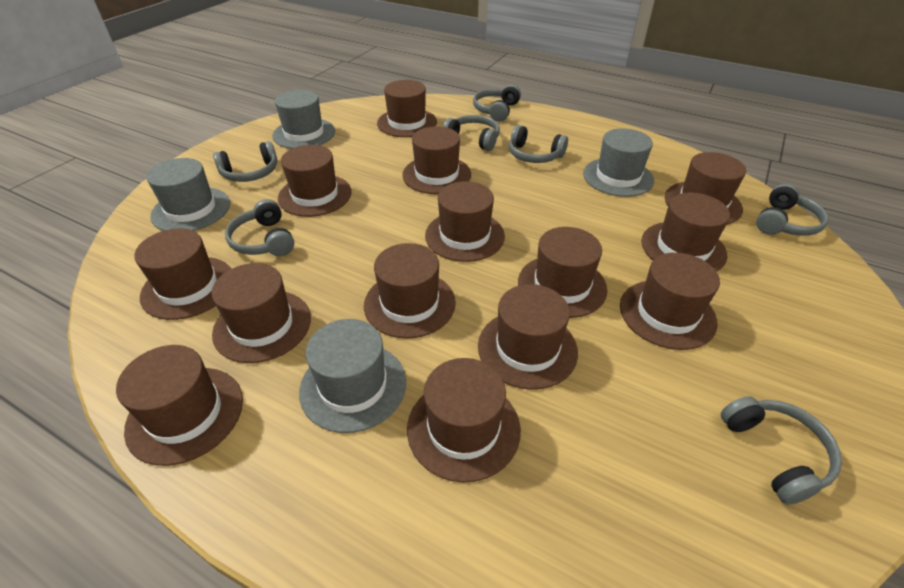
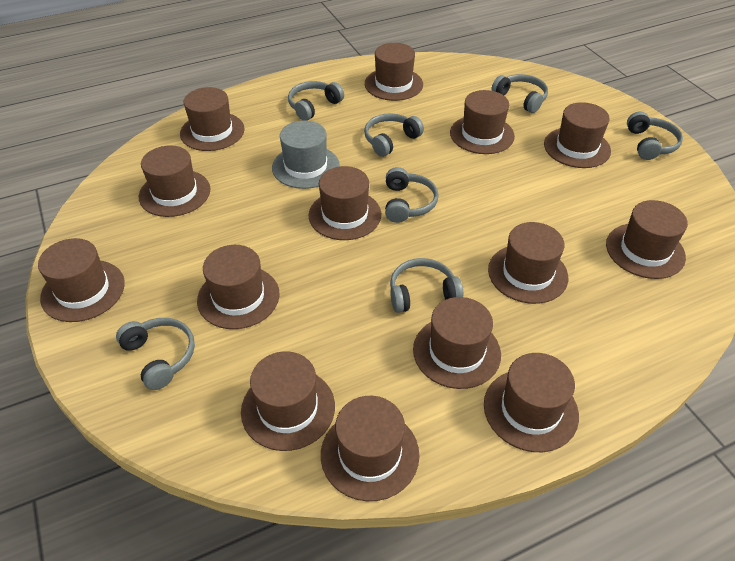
grey hat: 4 -> 1

